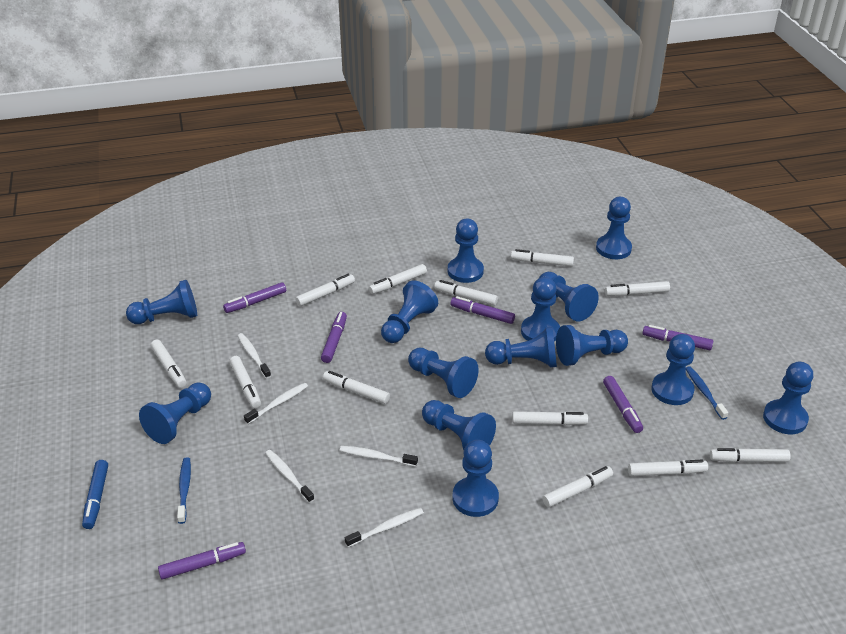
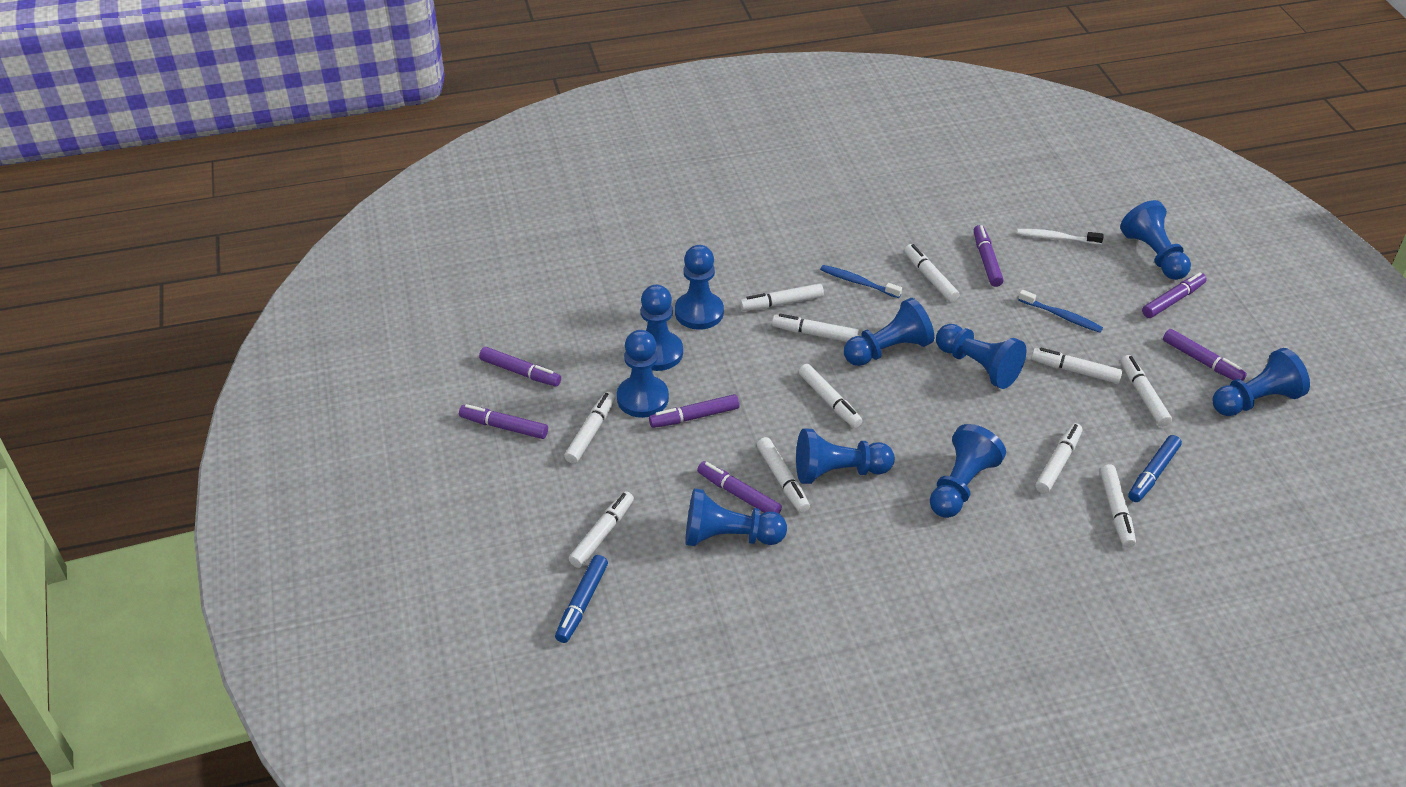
blue marker: 1 -> 2
blue pawn: 14 -> 10
purple marker: 6 -> 7
white marker: 12 -> 11
white toothbrush: 5 -> 1

